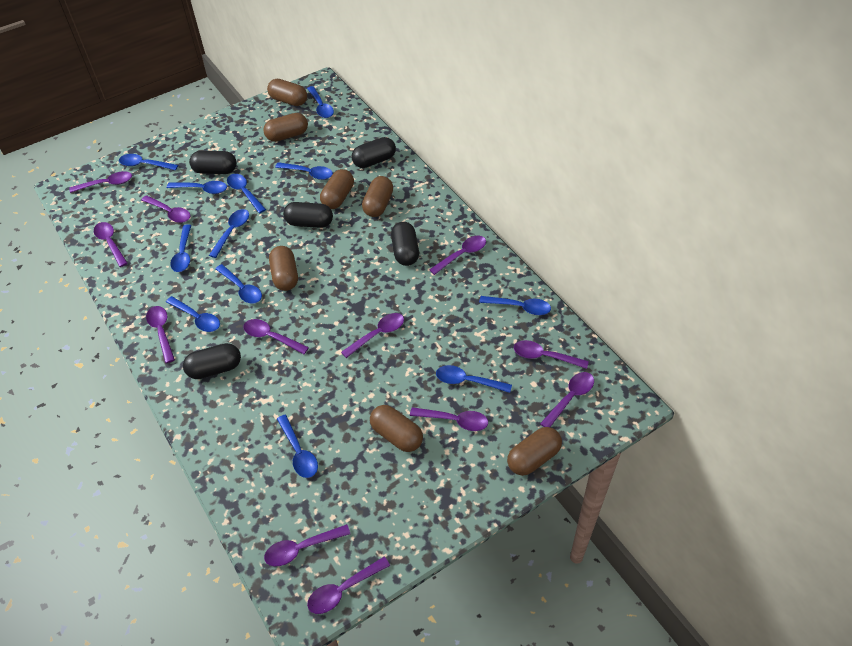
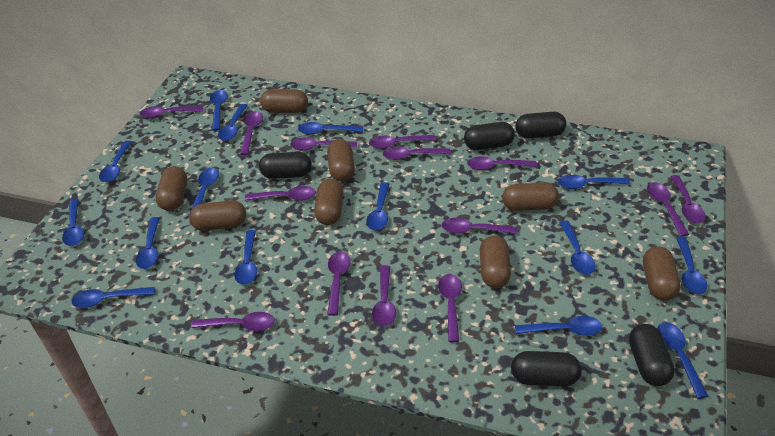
blue spoon: 12 -> 15
brown capsule: 7 -> 8
purple spoon: 12 -> 14

